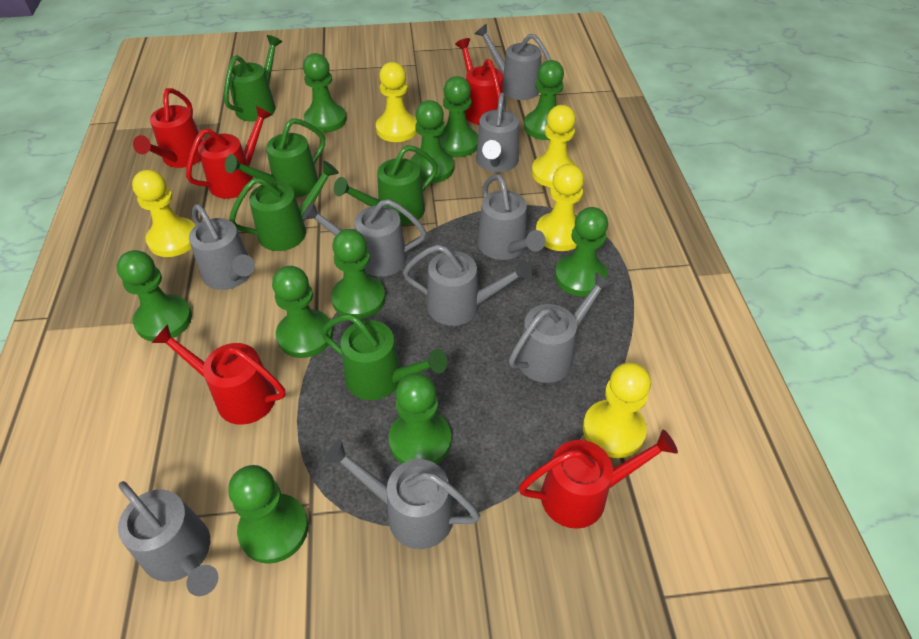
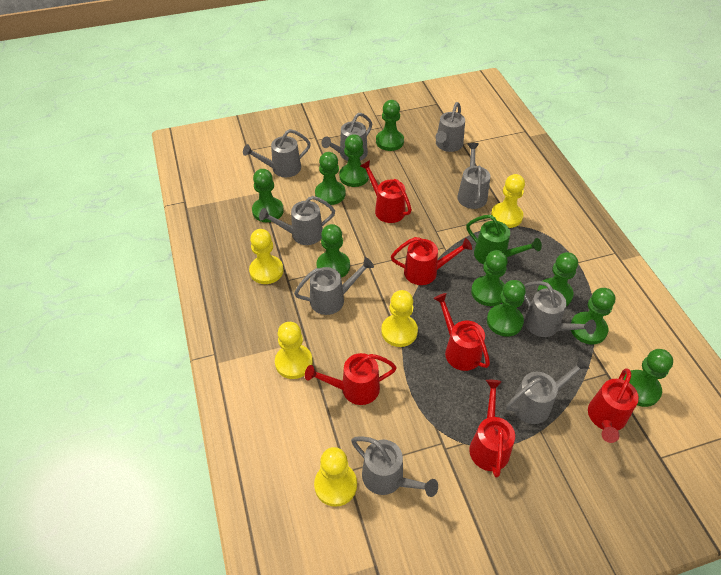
green watering can: 5 -> 1
red watering can: 5 -> 6

